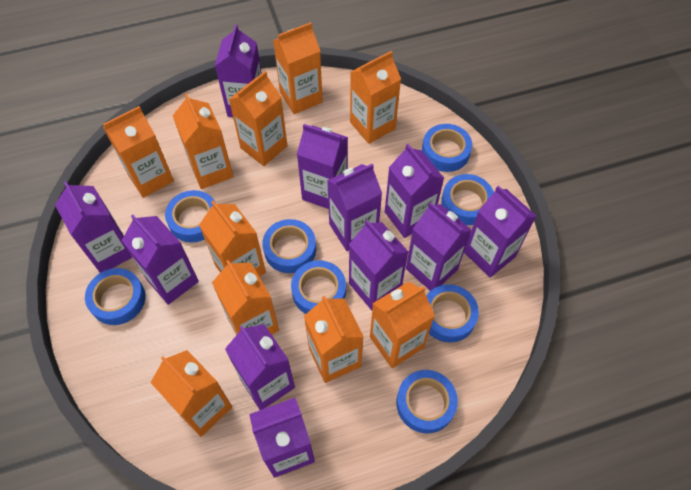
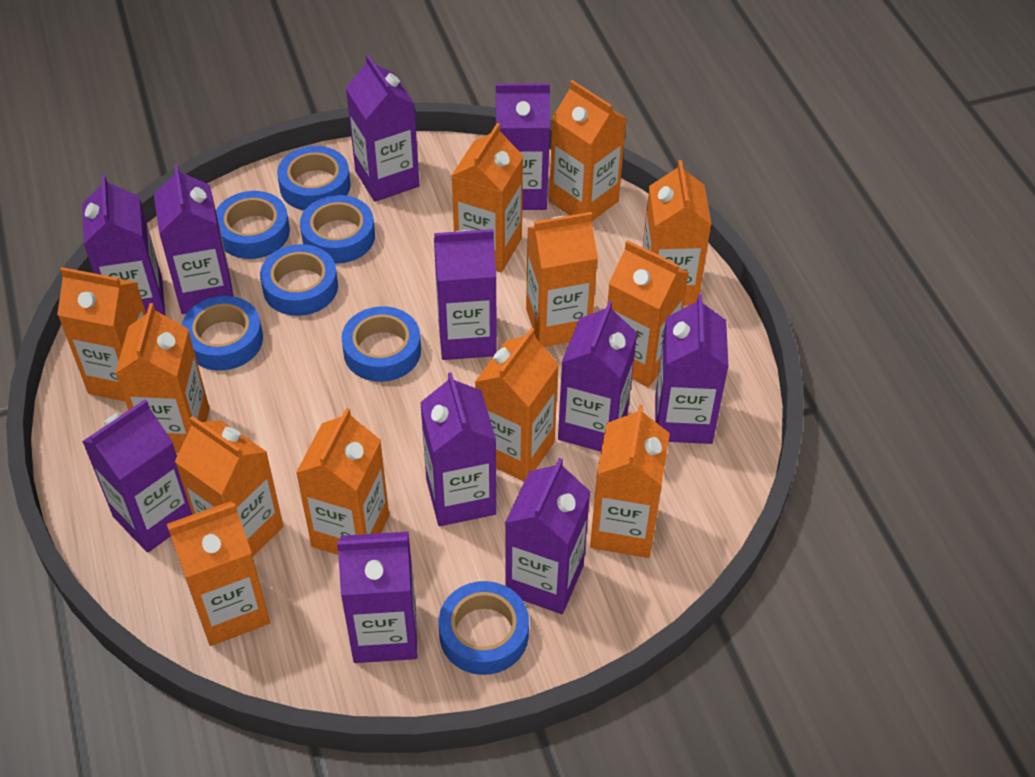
blue tape: 8 -> 7
orange carton: 10 -> 12

